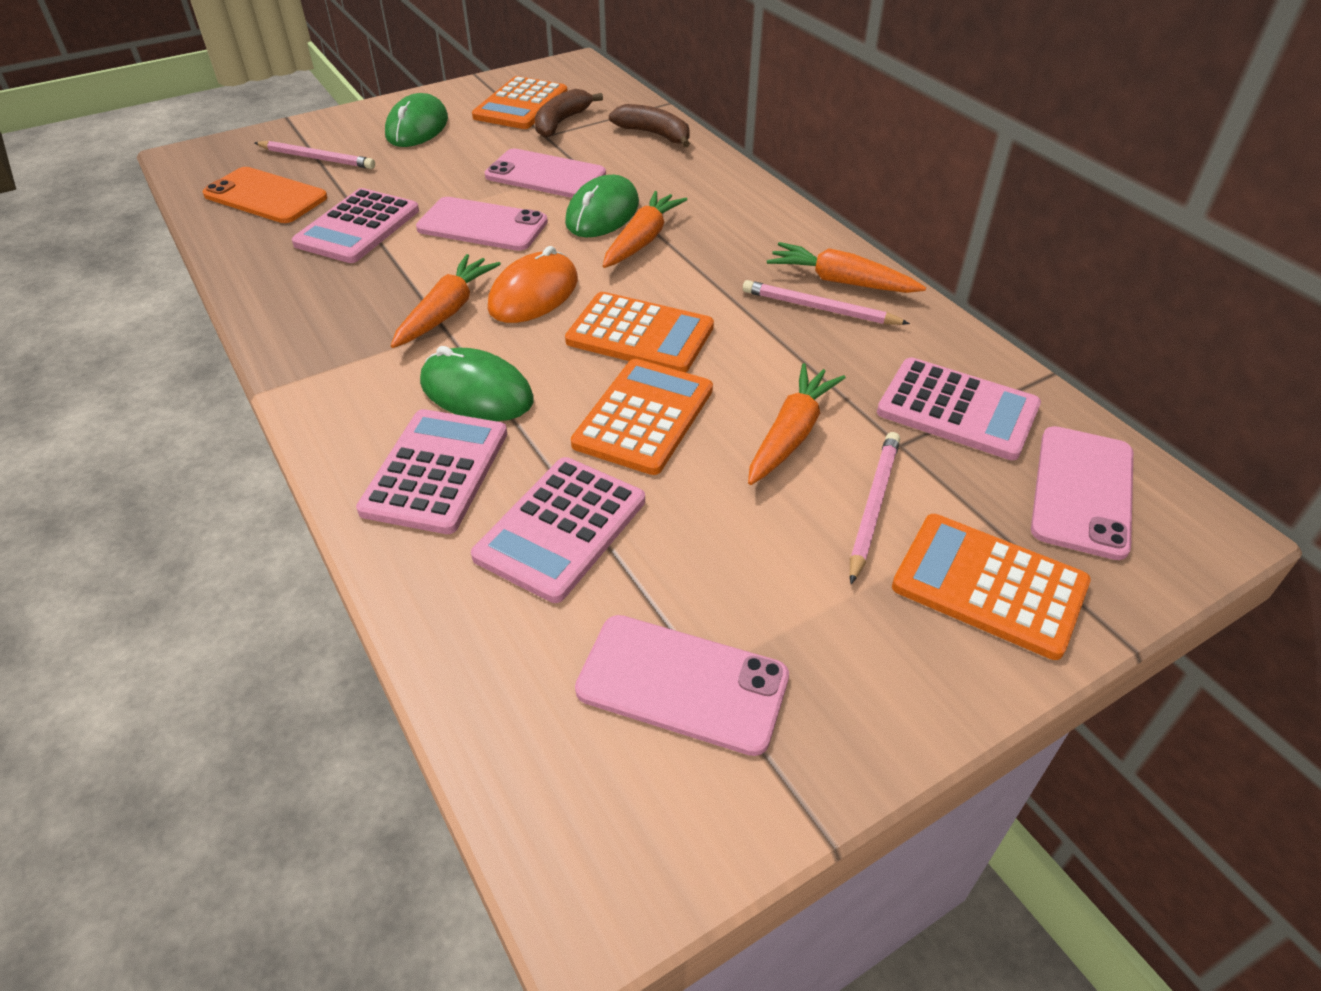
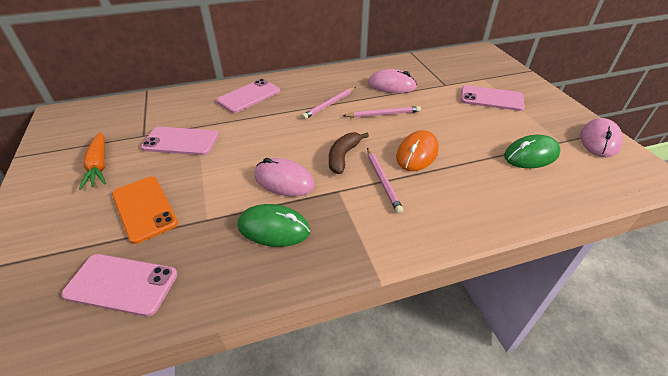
brown banana: 2 -> 1
green mouse: 3 -> 2
orange calculator: 4 -> 0
orange carrot: 4 -> 1
pink calculator: 4 -> 0
pink mouse: 0 -> 3

